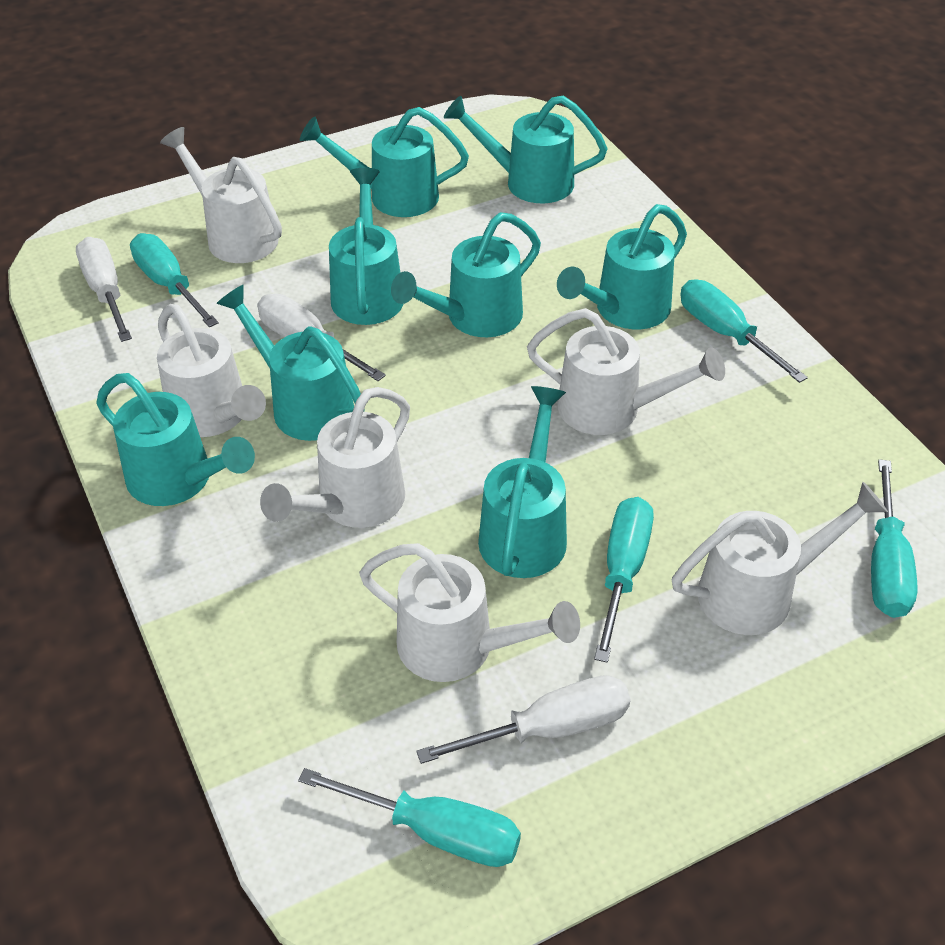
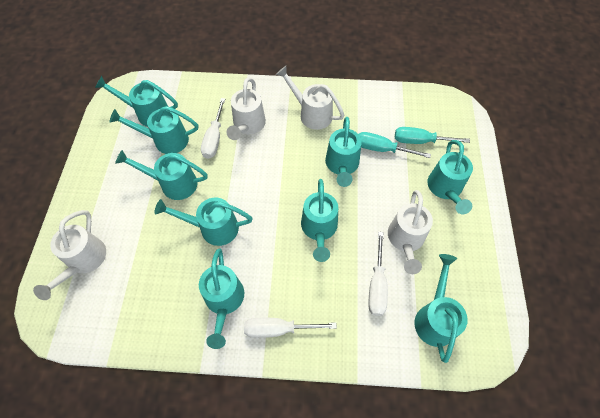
turquoise screwdriver: 5 -> 2
turquoise watering can: 8 -> 9
white watering can: 6 -> 4

